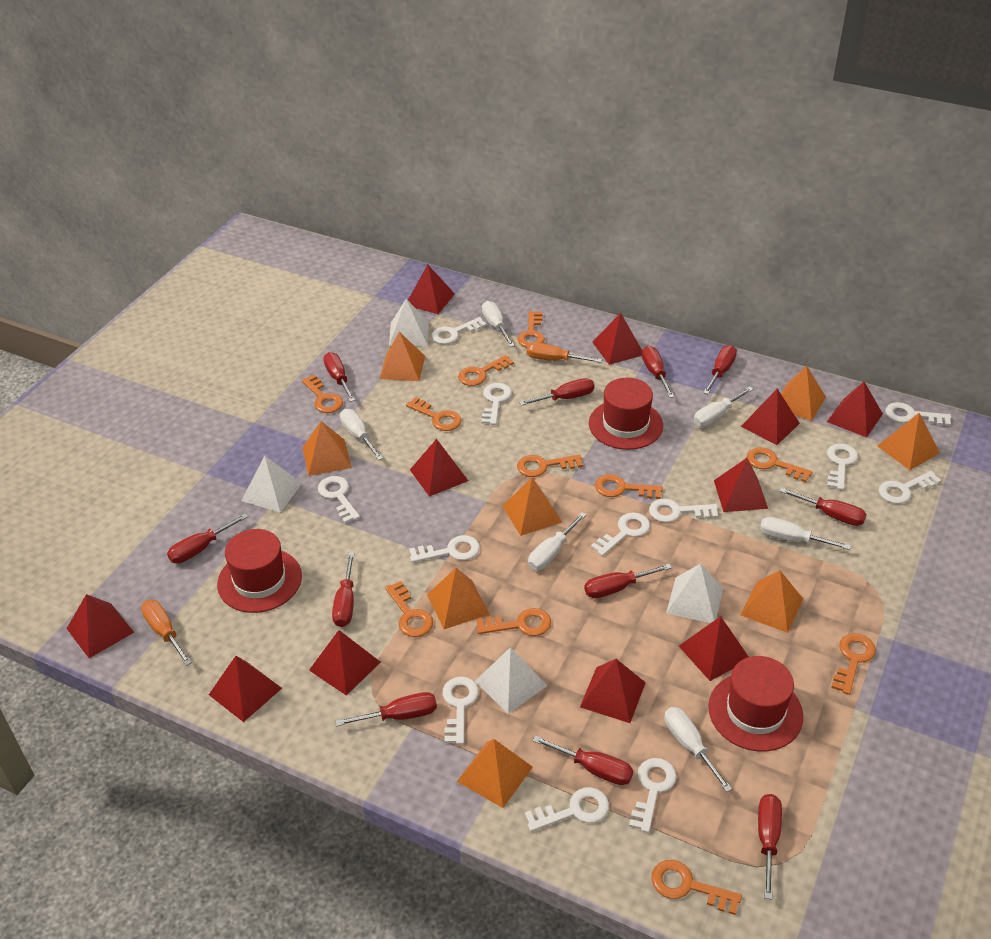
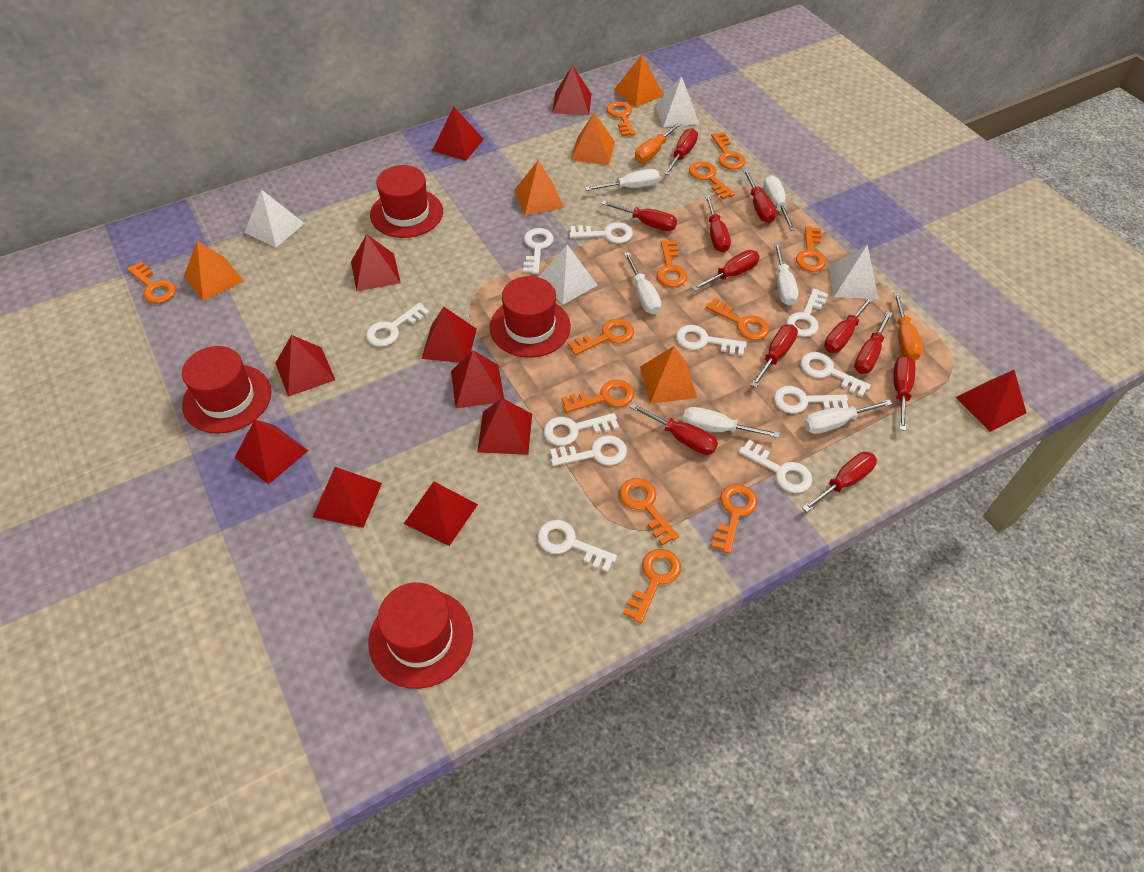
orange key: 11 -> 12
orange pyramid: 8 -> 5
red hat: 3 -> 4
white key: 12 -> 11

